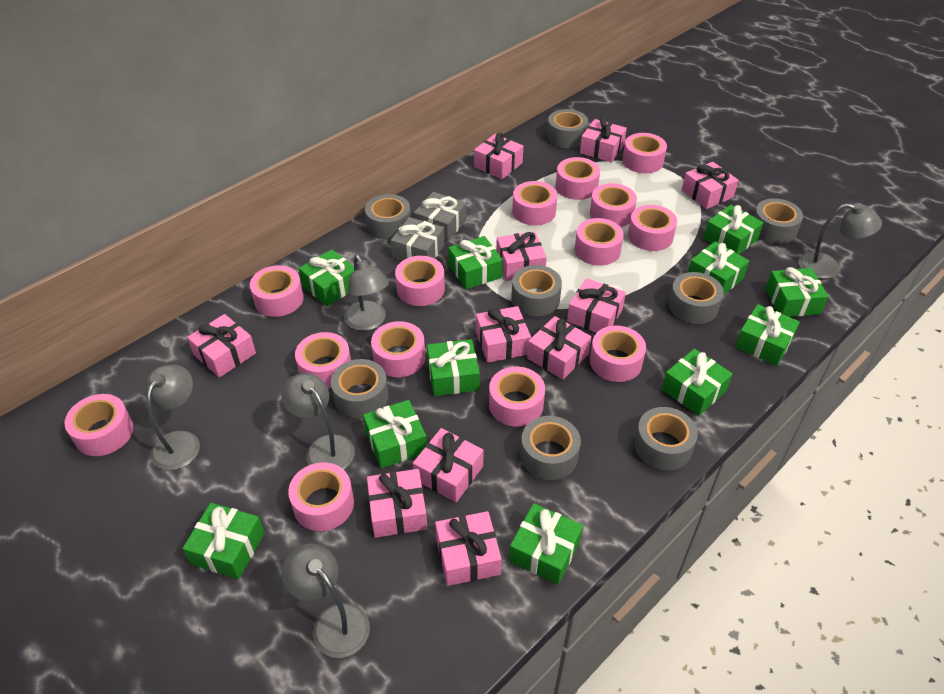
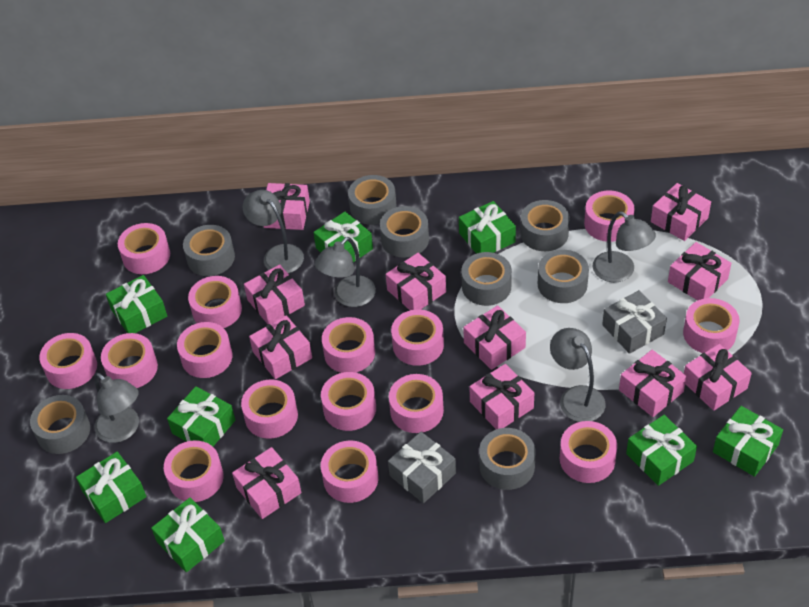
green gift: 11 -> 8
pink tape: 14 -> 15

